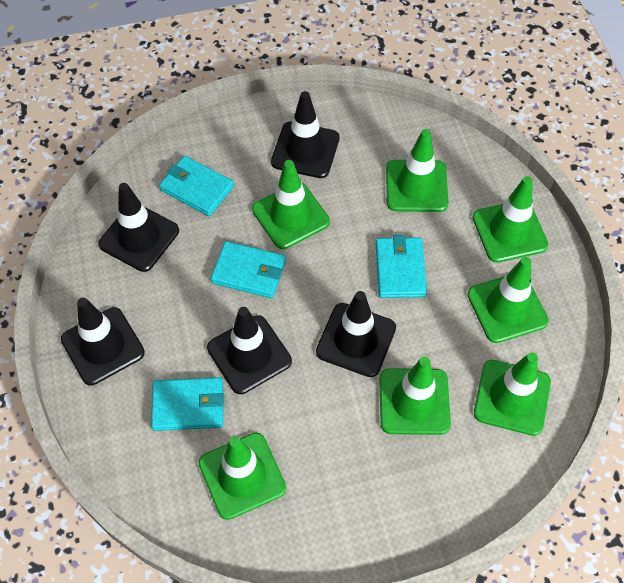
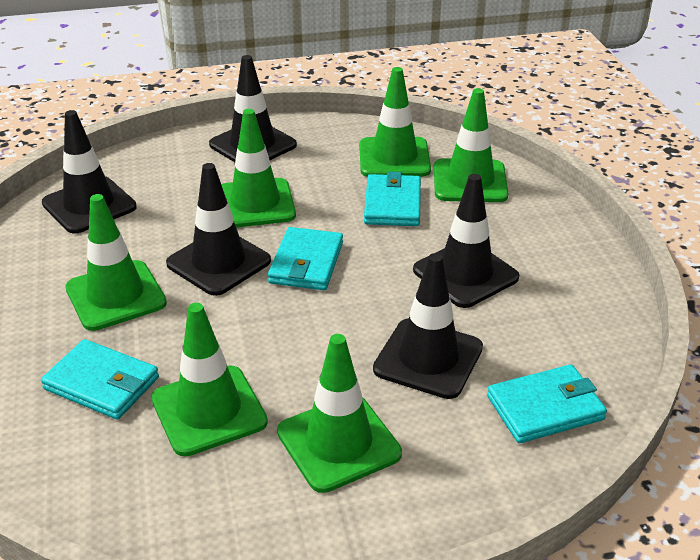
green traffic cone: 7 -> 6

